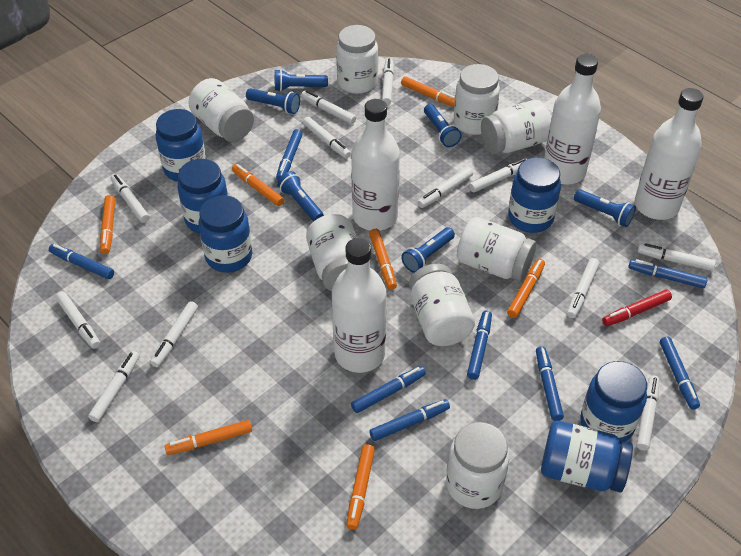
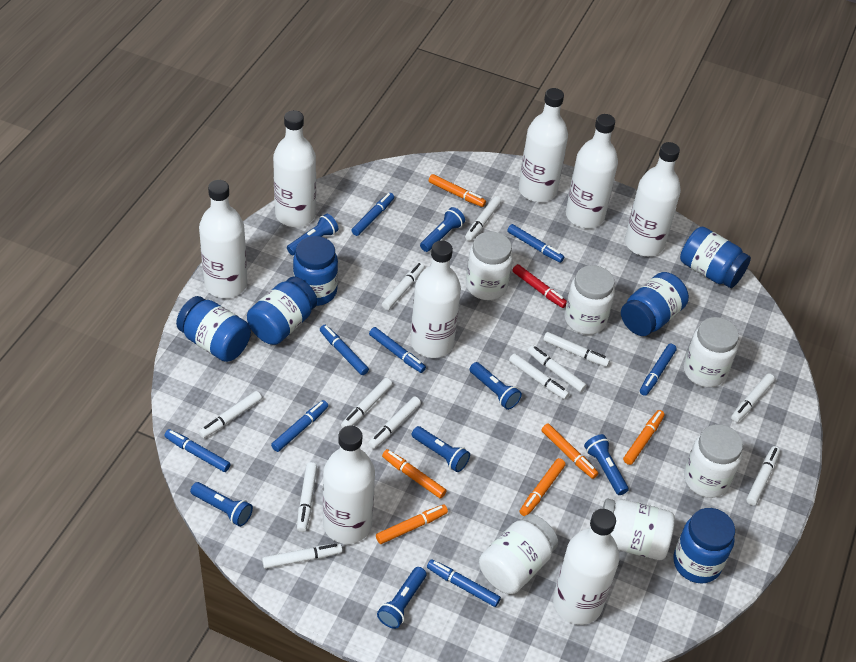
blue flashlight: 6 -> 7
orange marker: 7 -> 6
white bottle: 4 -> 8
white jar: 8 -> 6

